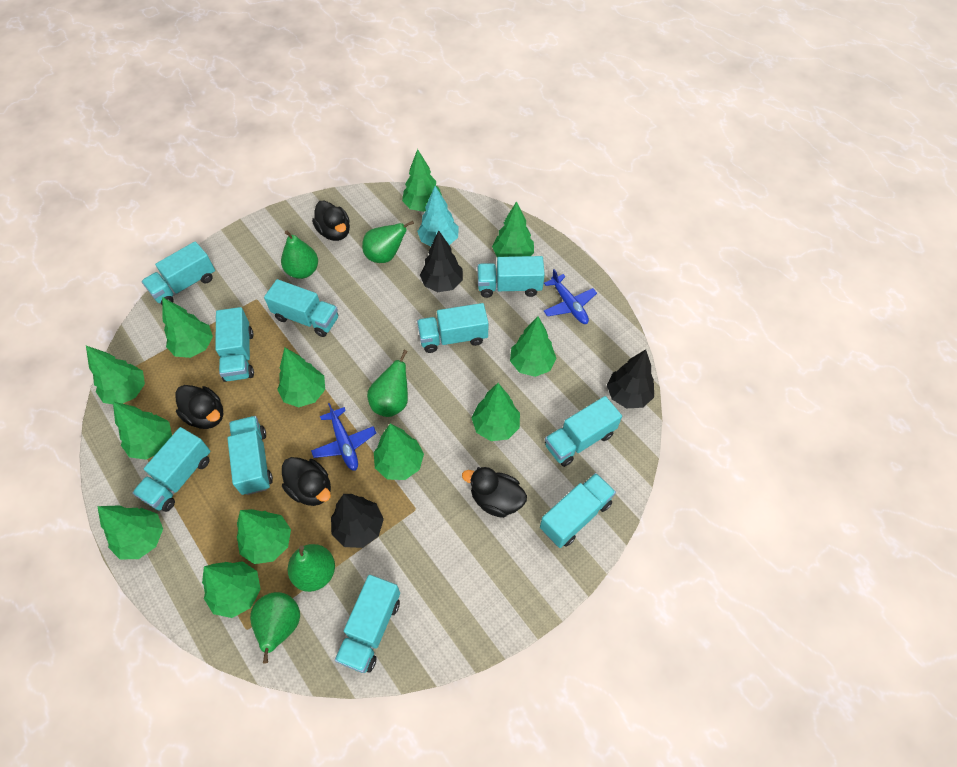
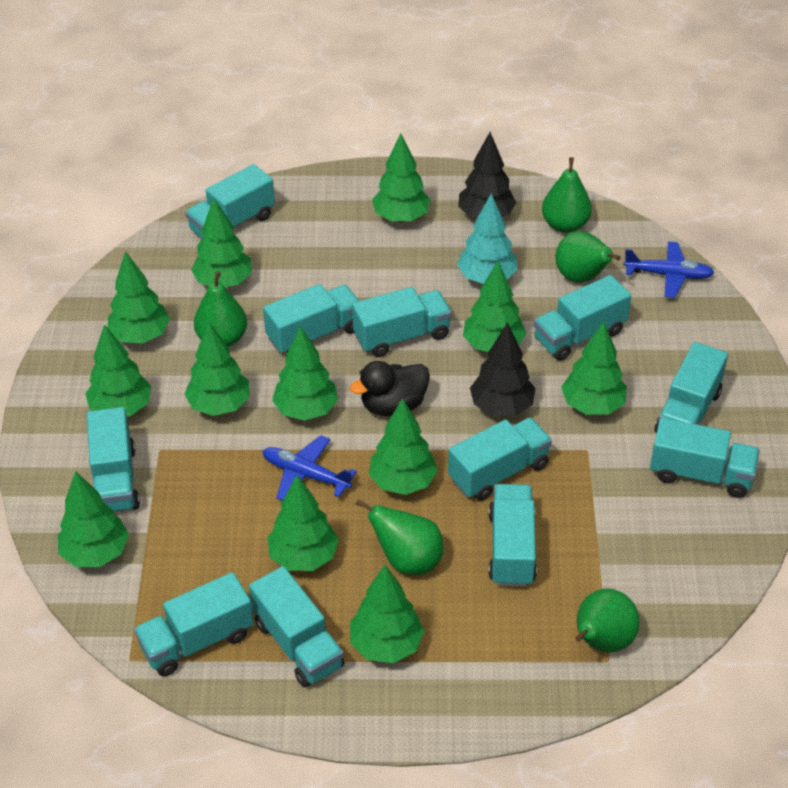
black duck: 4 -> 1
black tree: 3 -> 2
turquoise truck: 10 -> 11

